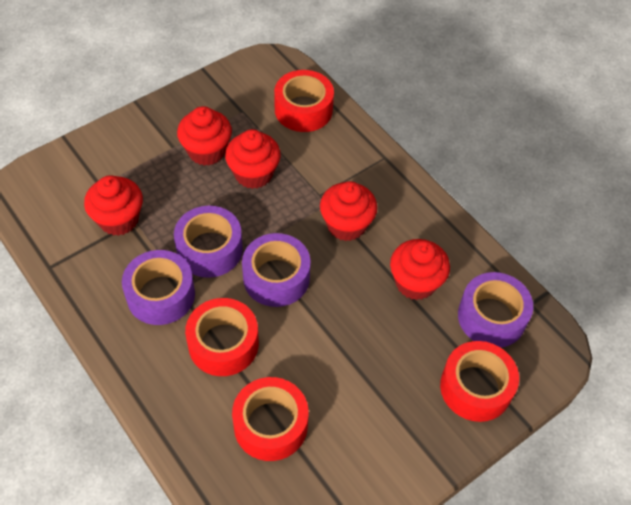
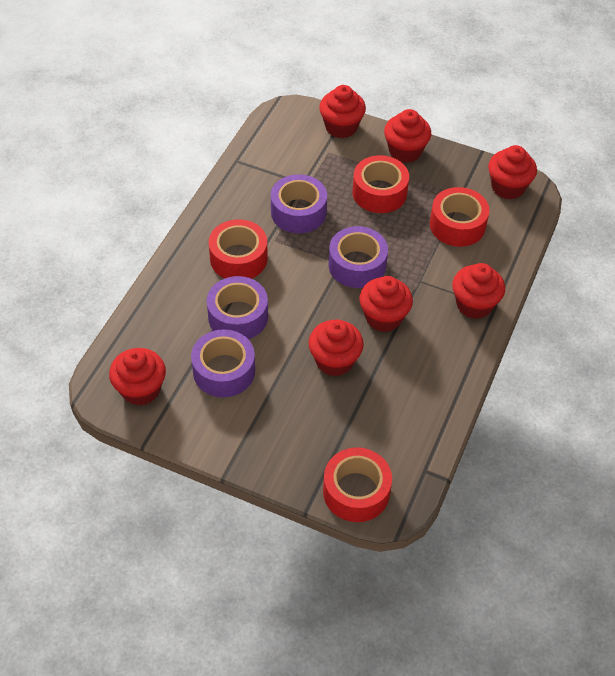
red cupcake: 5 -> 7

